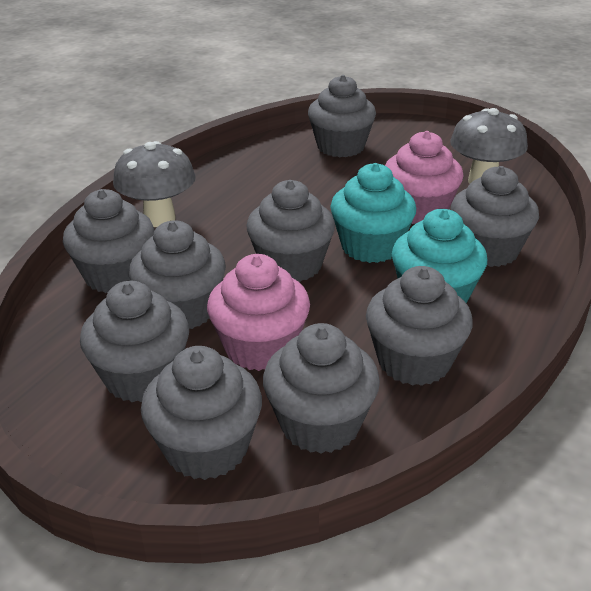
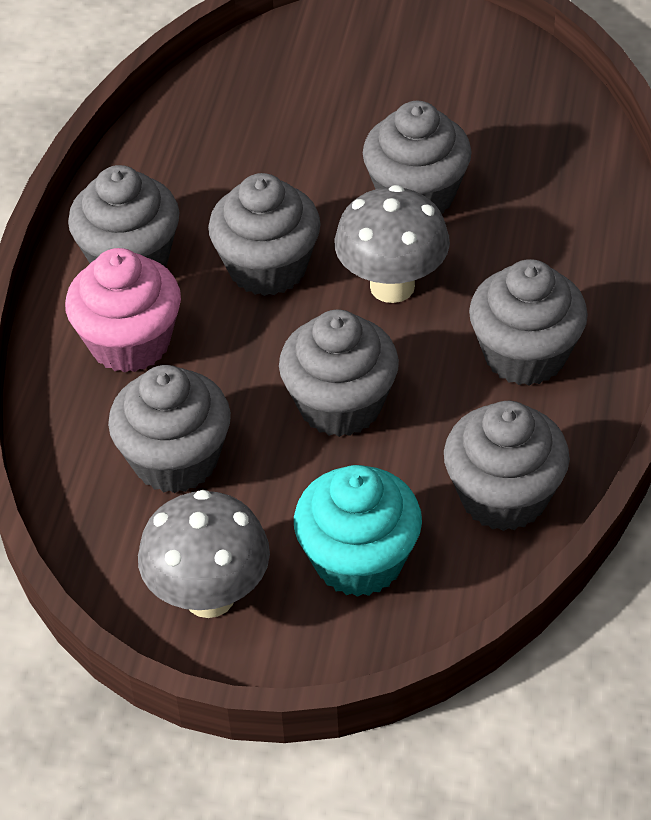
grey cupcake: 9 -> 7
pink cupcake: 2 -> 1
turquoise cupcake: 2 -> 1

